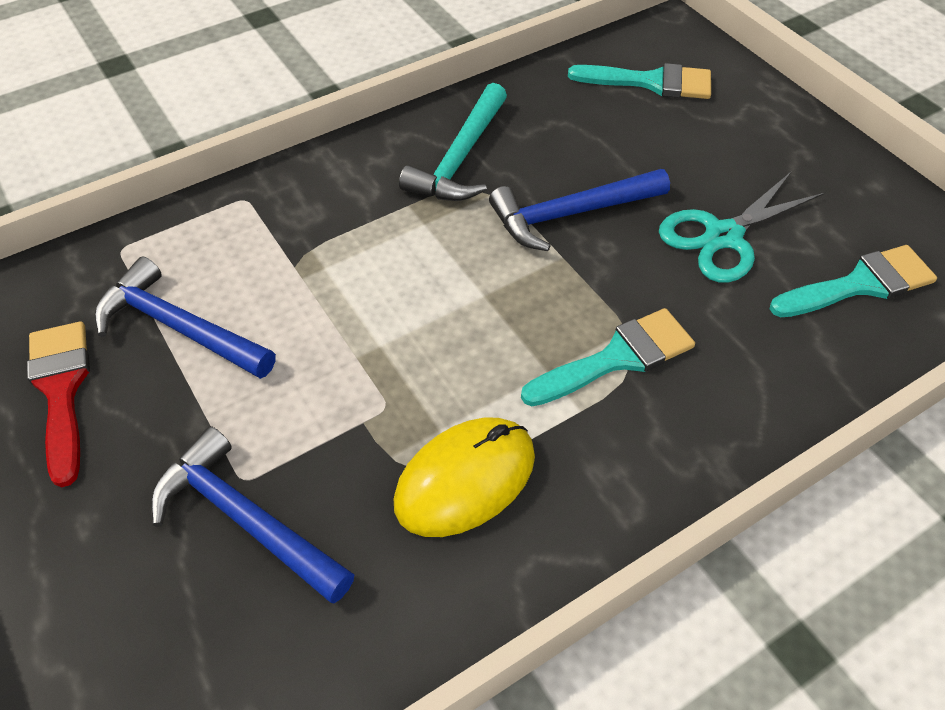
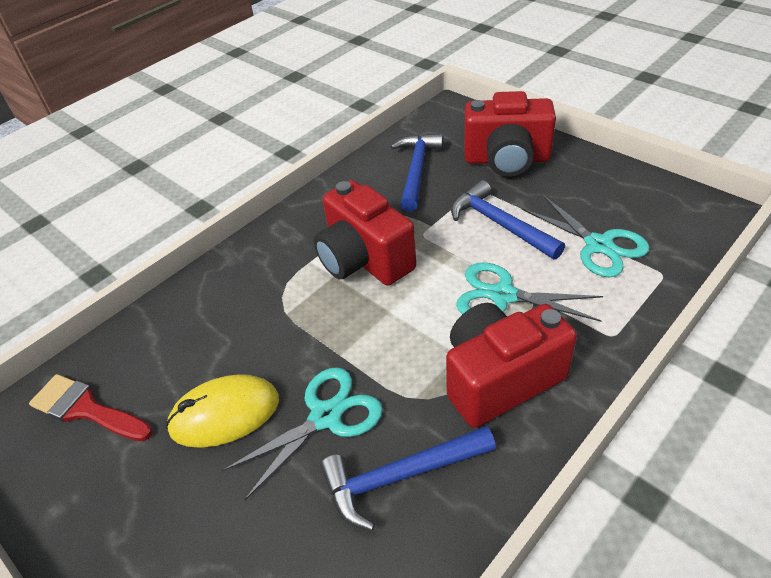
red camera: 0 -> 3
turquoise brush: 3 -> 0
turquoise hammer: 1 -> 0
turquoise scissors: 1 -> 3

